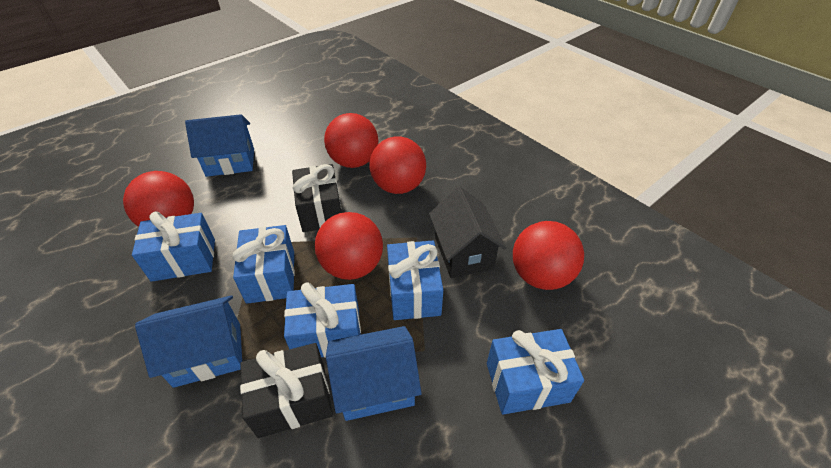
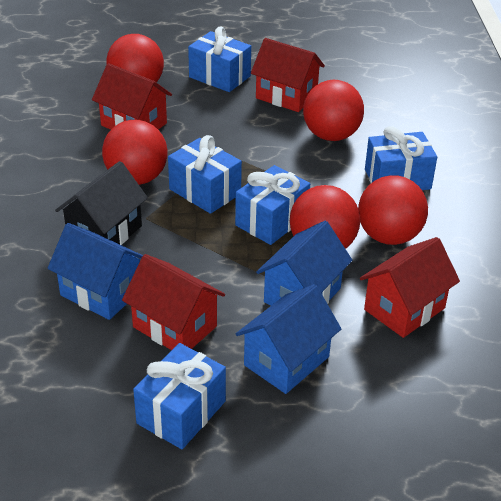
black gift: 2 -> 0
red house: 0 -> 4

